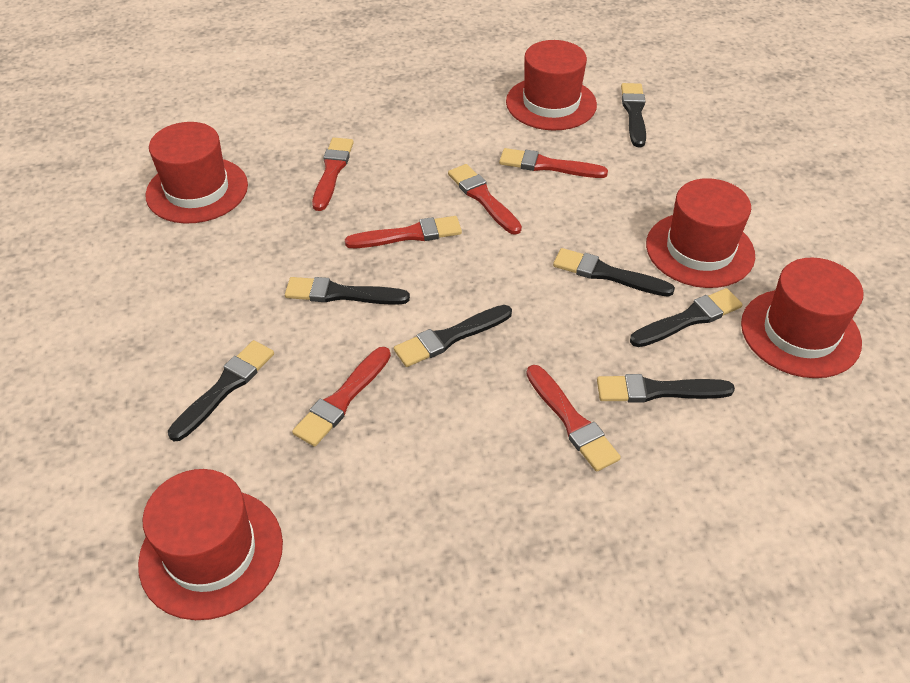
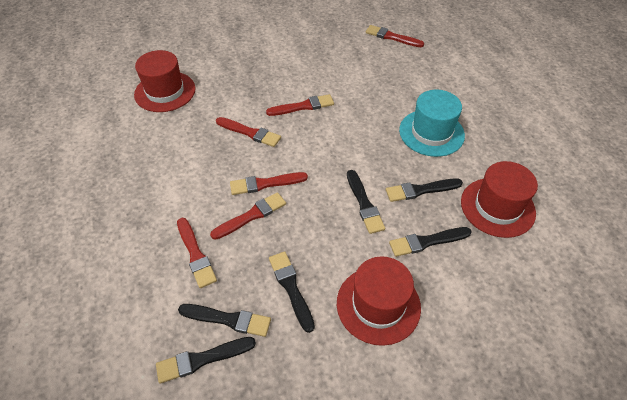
black brush: 7 -> 6
red hat: 5 -> 3
turquoise hat: 0 -> 1

